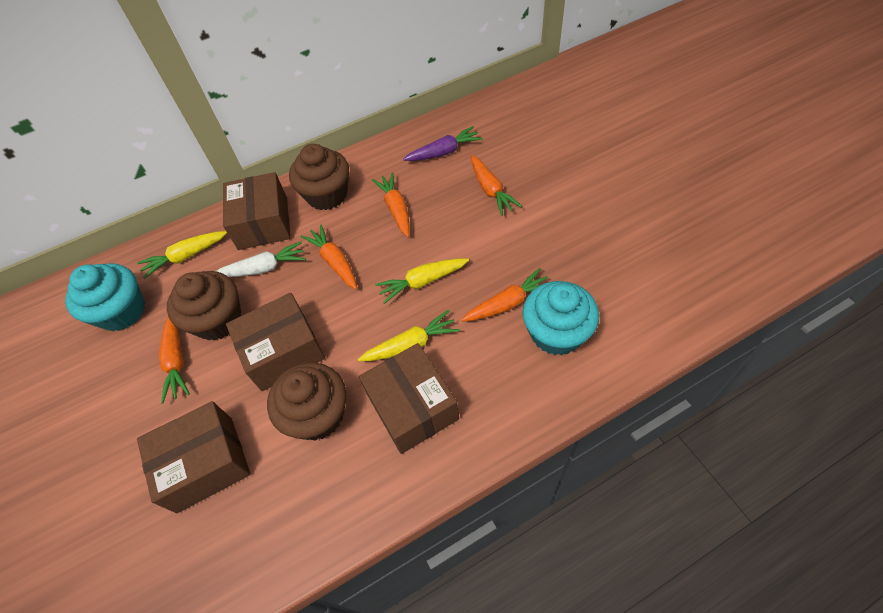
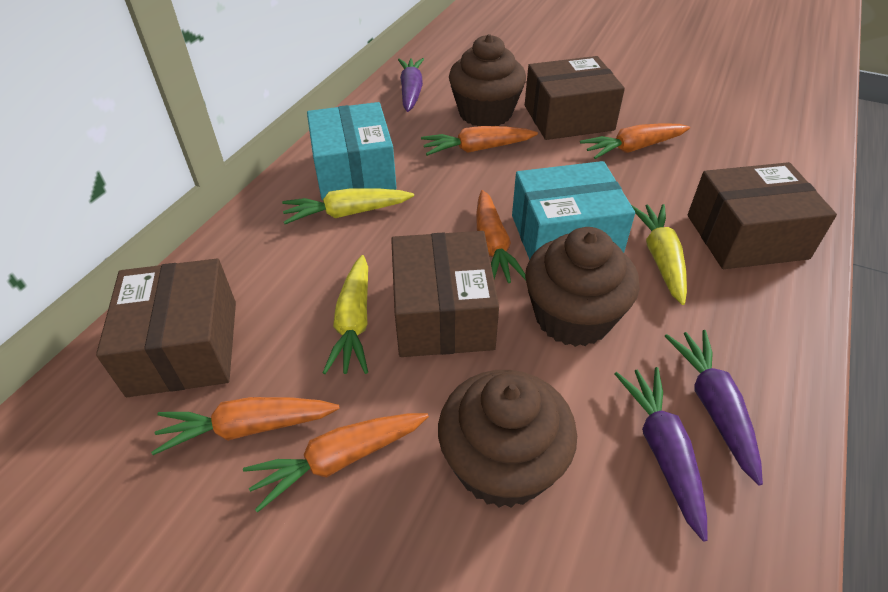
purple carrot: 1 -> 3
turquoise box: 0 -> 2
turquoise cupcake: 2 -> 0
white carrot: 1 -> 0

